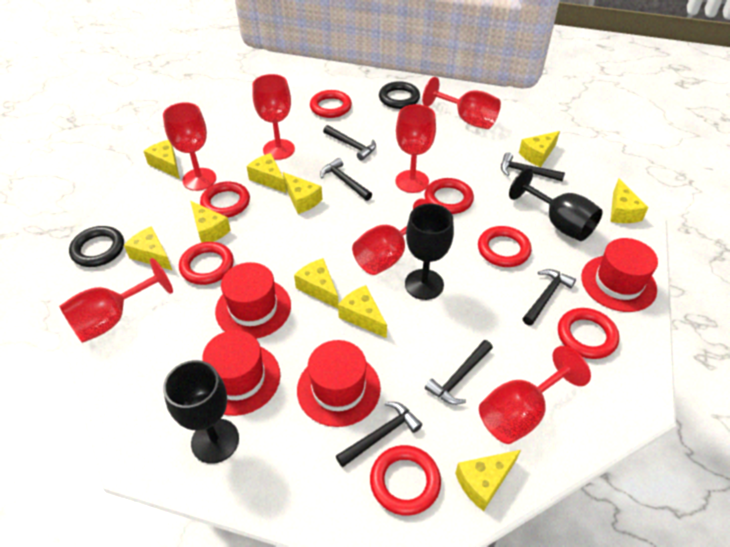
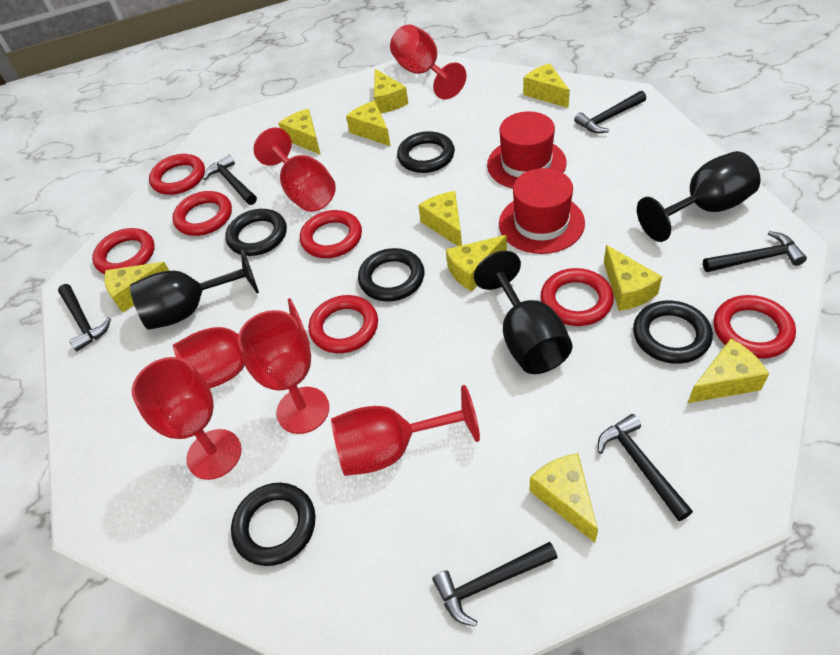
black ring: 2 -> 5
red goblet: 7 -> 6
red hat: 4 -> 2

